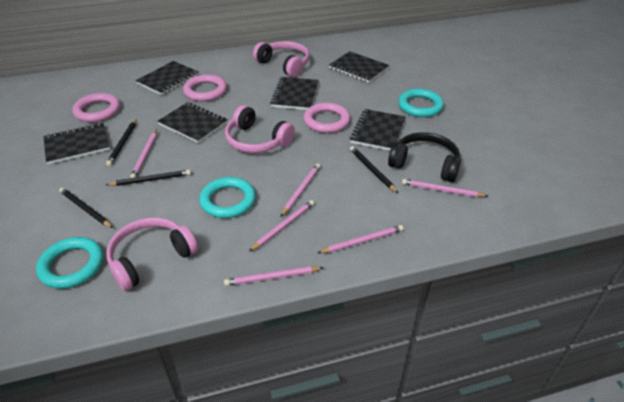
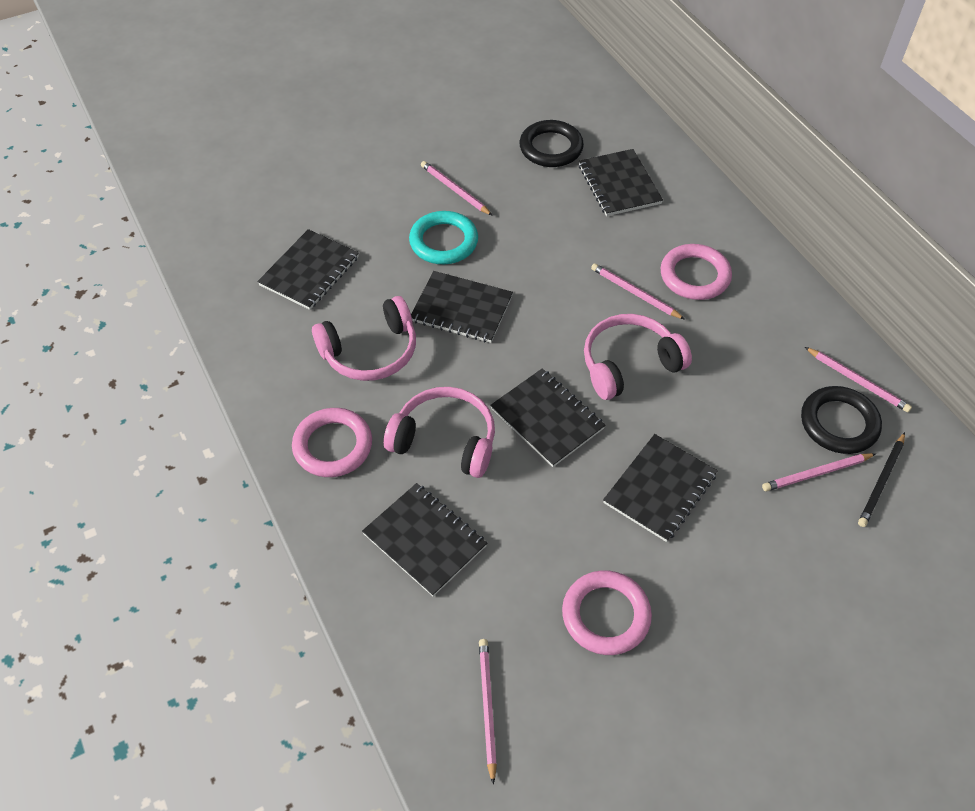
black headphones: 1 -> 0
black pencil: 4 -> 1
black ring: 0 -> 2
pink pencil: 6 -> 5
turquoise ring: 3 -> 1

